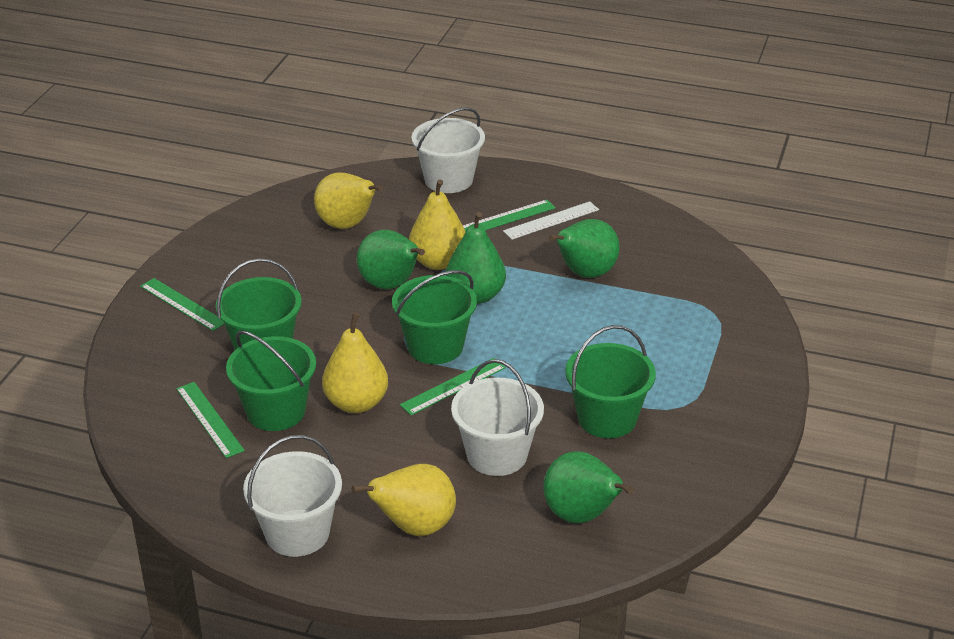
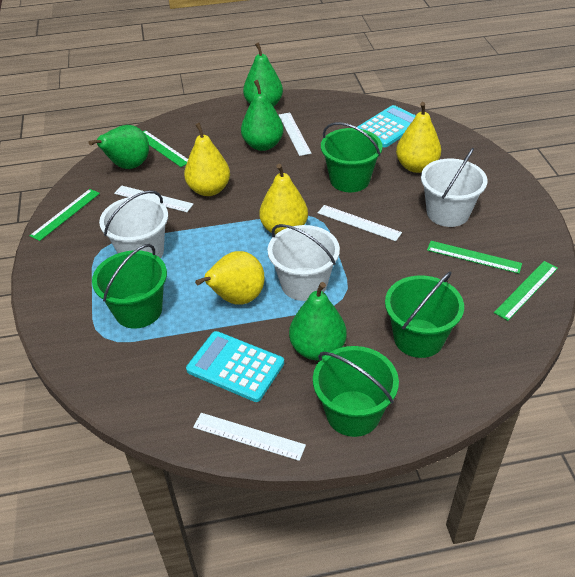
turquoise calculator: 0 -> 2
white ruler: 1 -> 4

